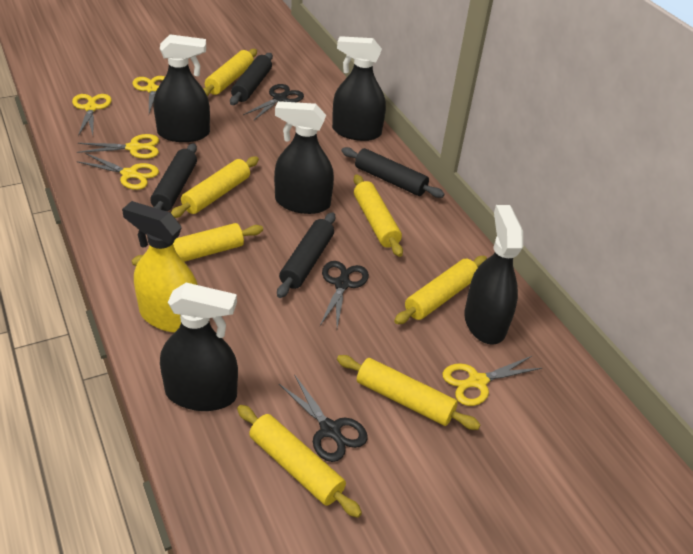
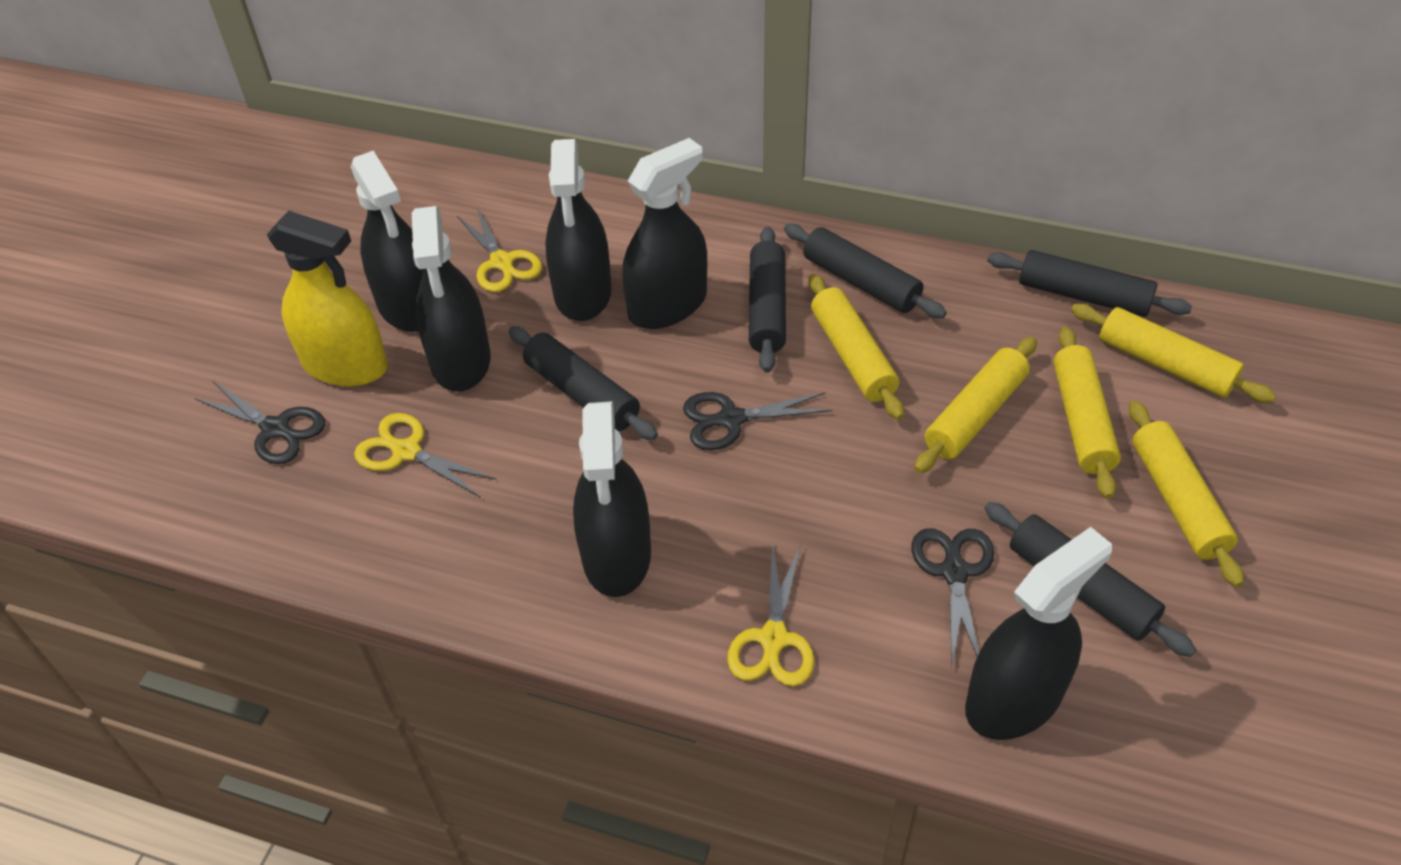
black rolling pin: 4 -> 5
black spray bottle: 5 -> 6
yellow rolling pin: 7 -> 5
yellow scissors: 5 -> 3

